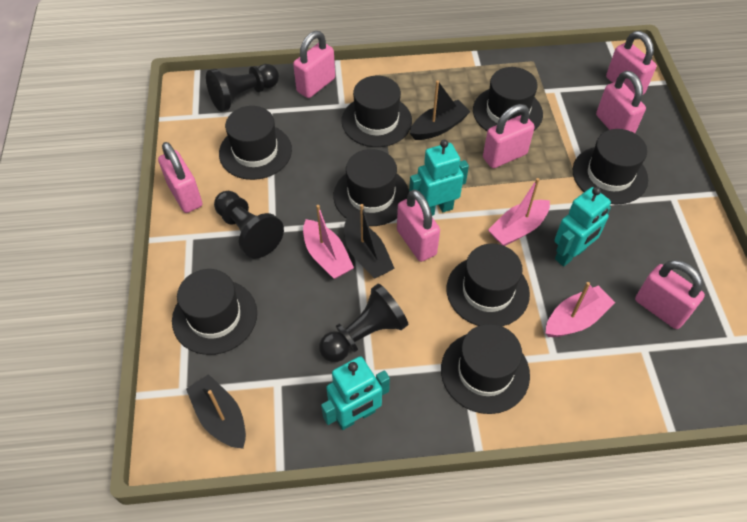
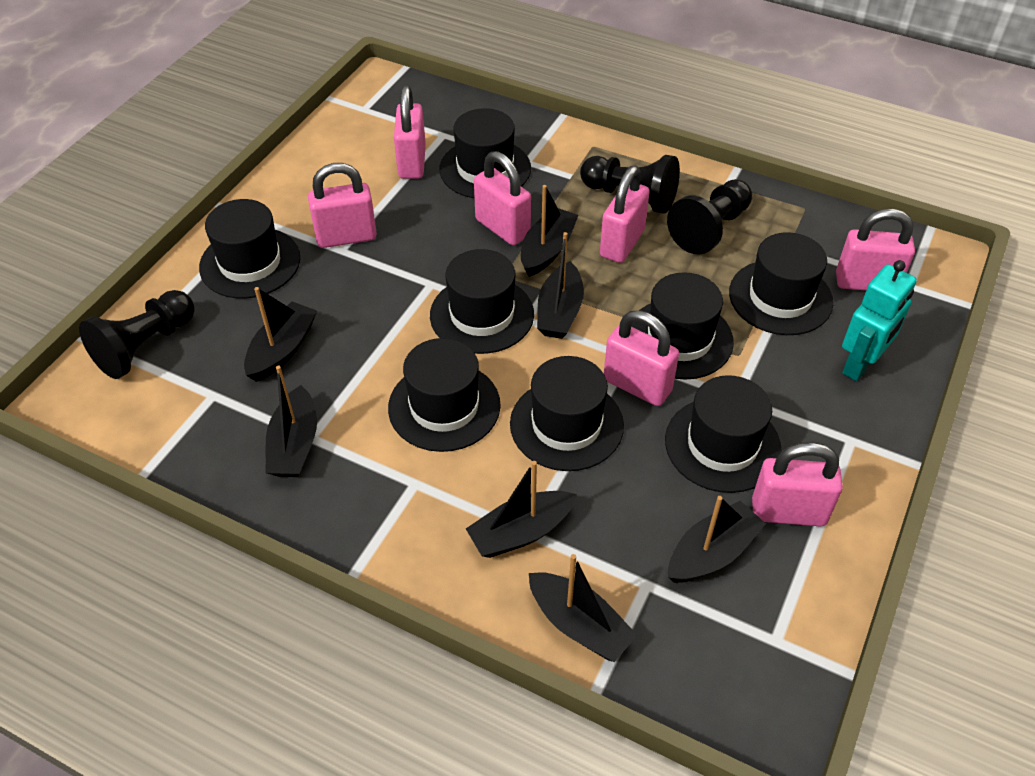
black boat: 3 -> 7
pink boat: 3 -> 0
turquoise robot: 3 -> 1

